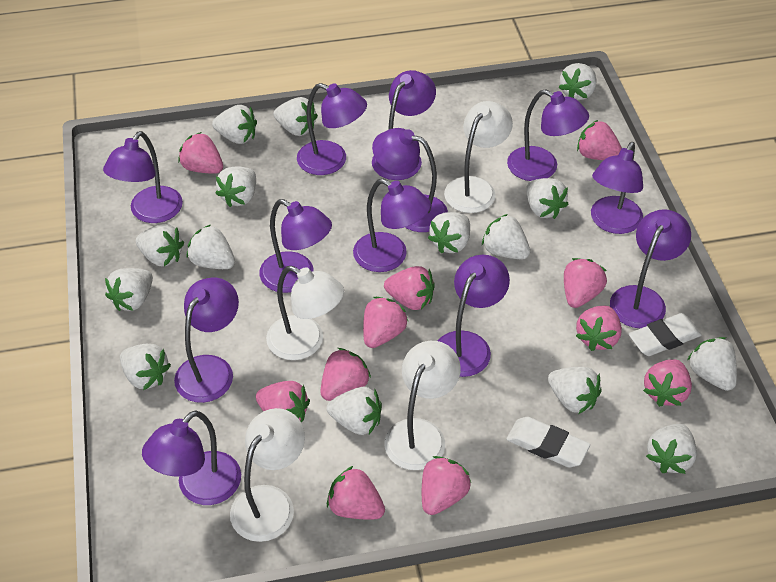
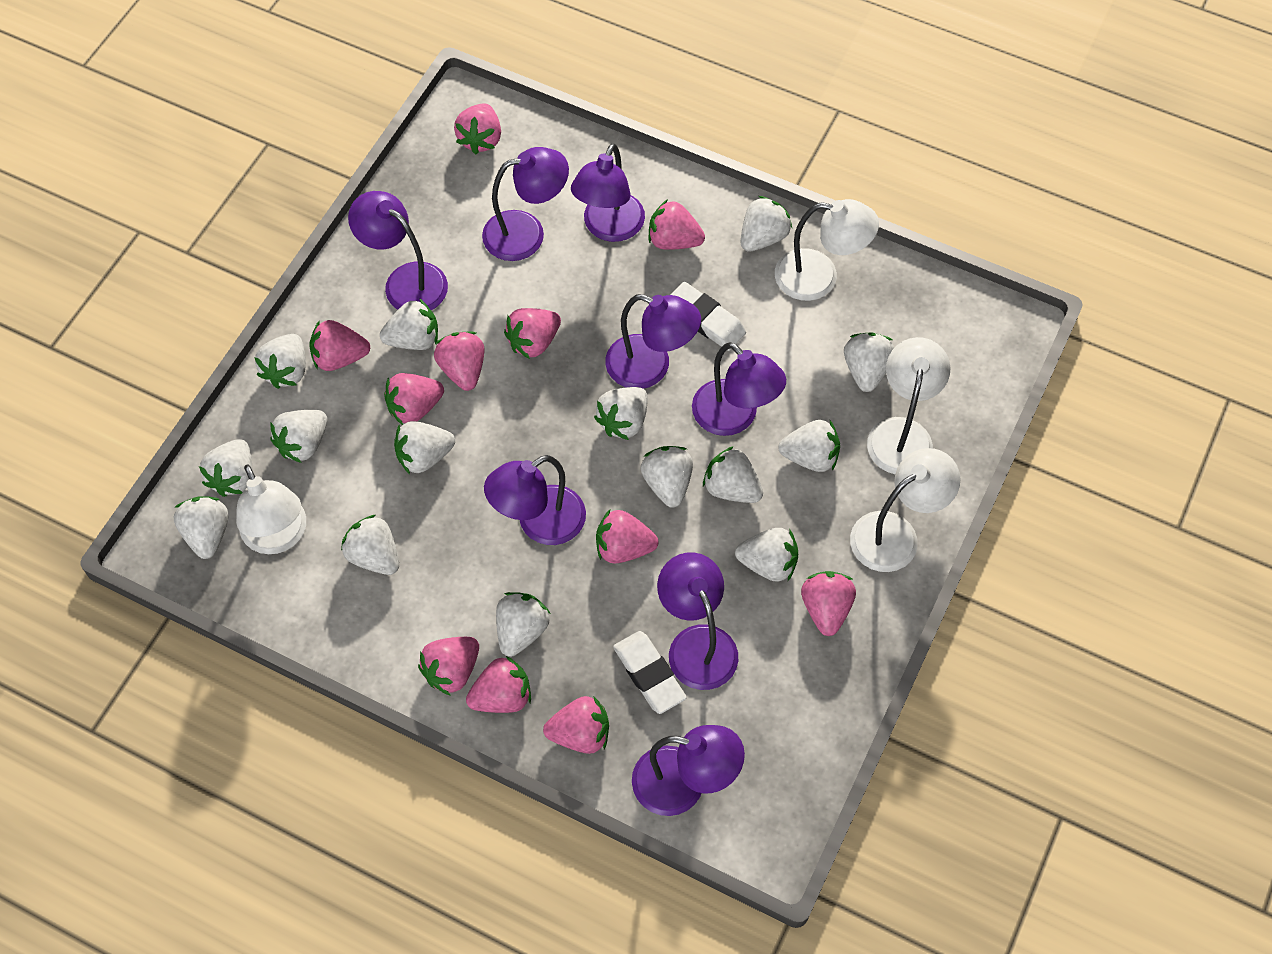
purple lamp: 12 -> 8

